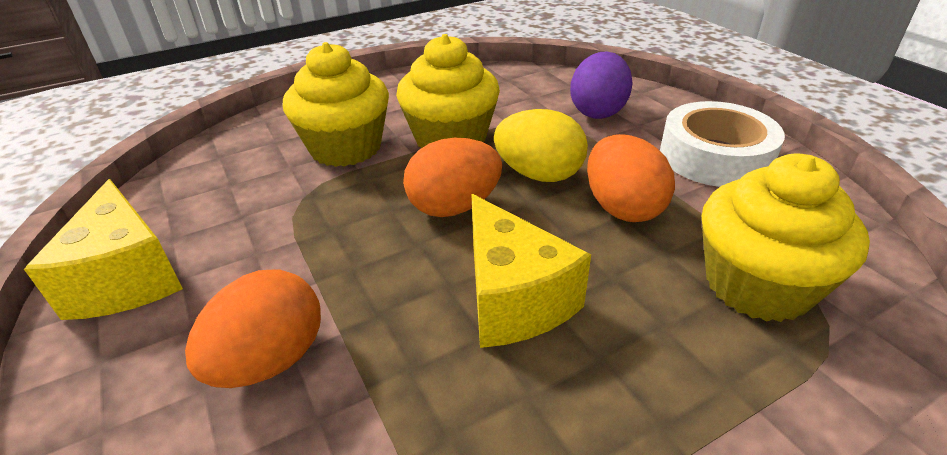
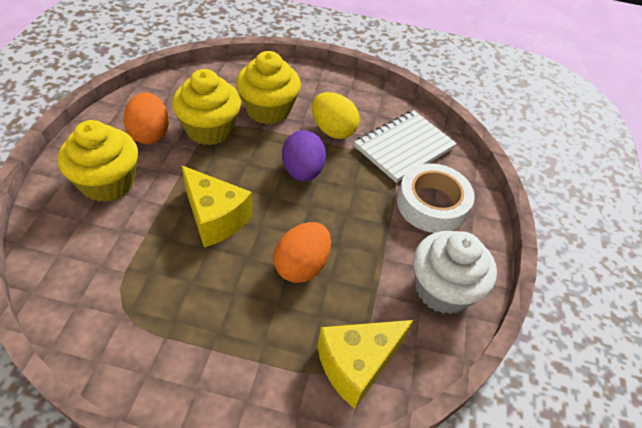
orange egg: 3 -> 2
white cupcake: 0 -> 1
white notebook: 0 -> 1

